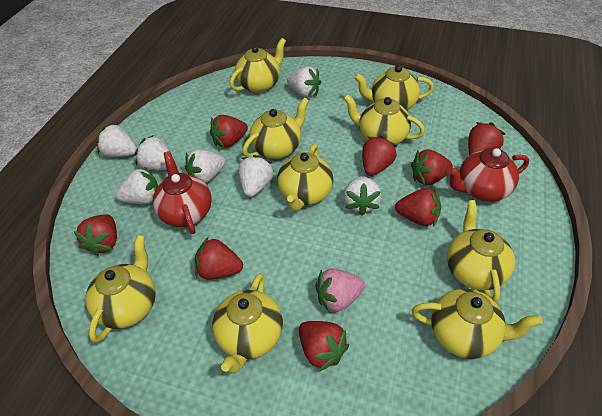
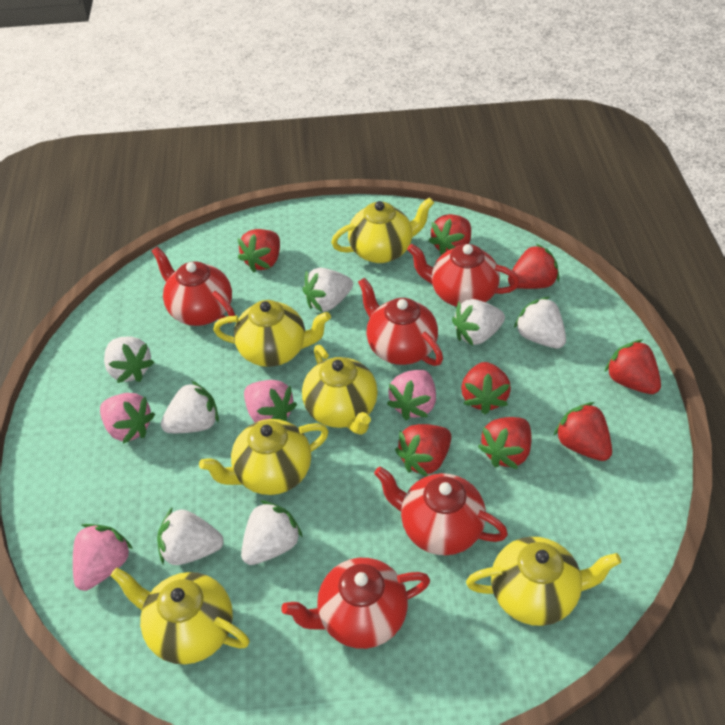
pink strawberry: 1 -> 4
red teapot: 2 -> 5
yellow teapot: 9 -> 6

